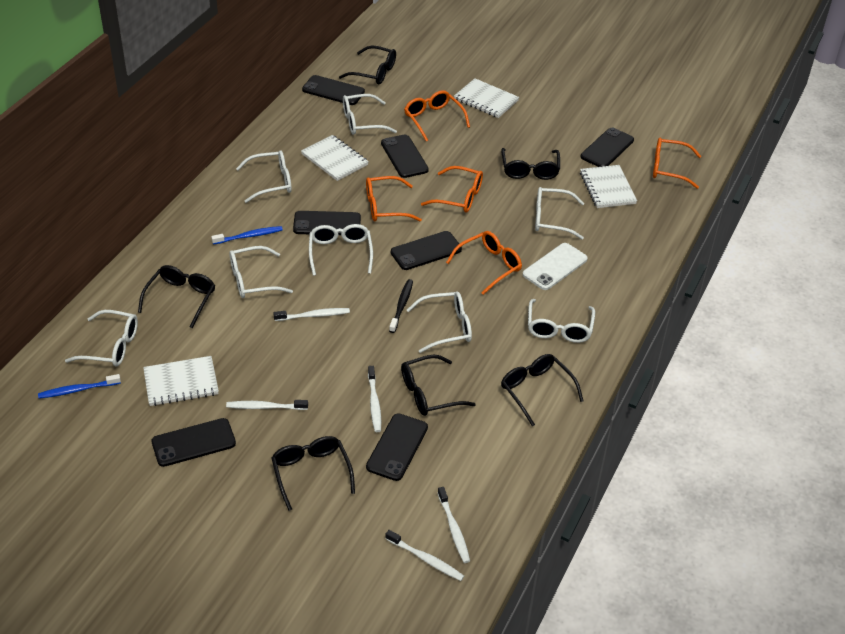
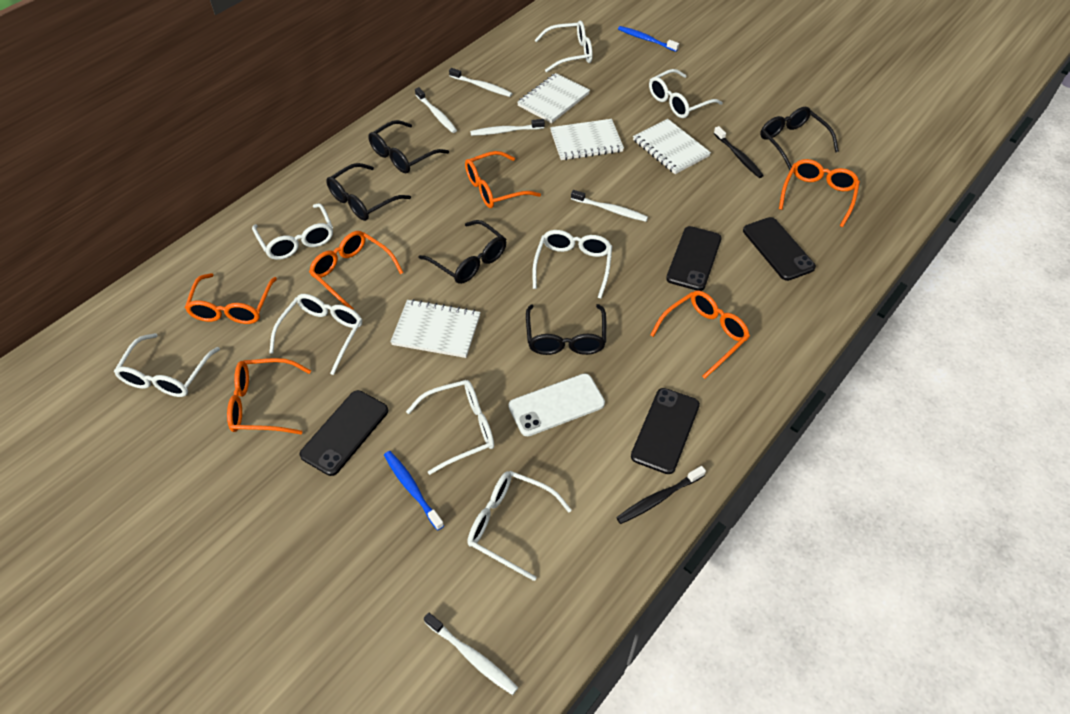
black glasses: 6 -> 5
black phone: 7 -> 4
black toothbrush: 1 -> 2
orange glasses: 5 -> 6

